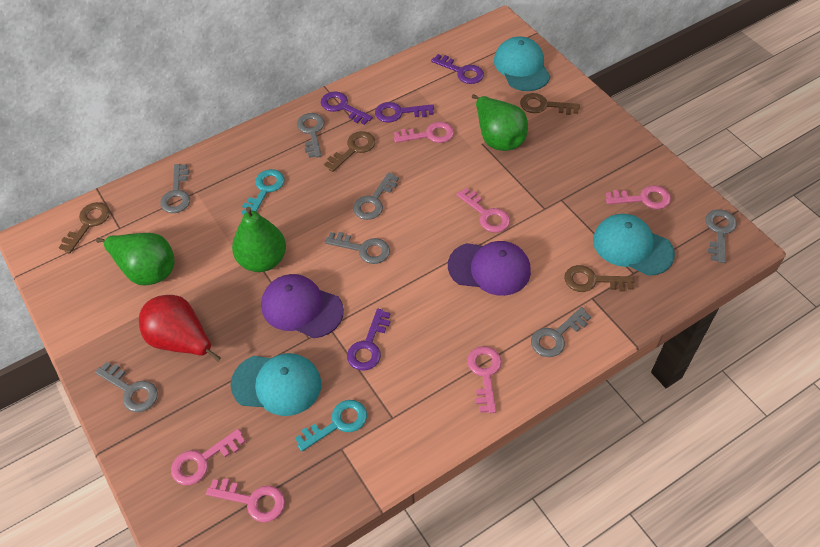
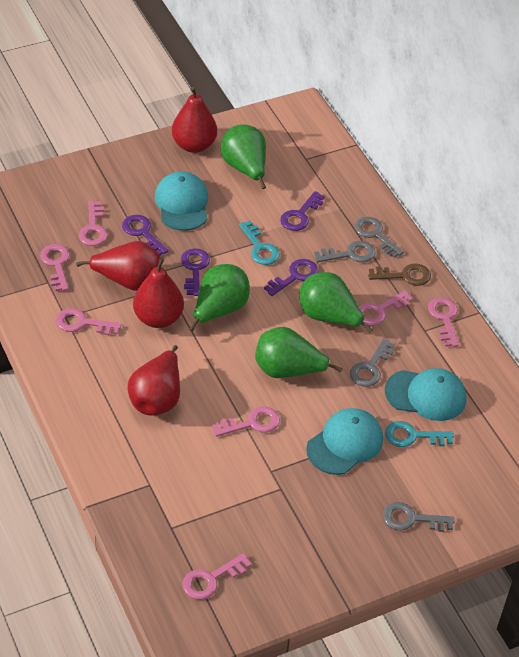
brown key: 4 -> 1
green pear: 3 -> 4
grey key: 7 -> 4
pink key: 6 -> 7
purple cap: 2 -> 0
red pear: 1 -> 4

